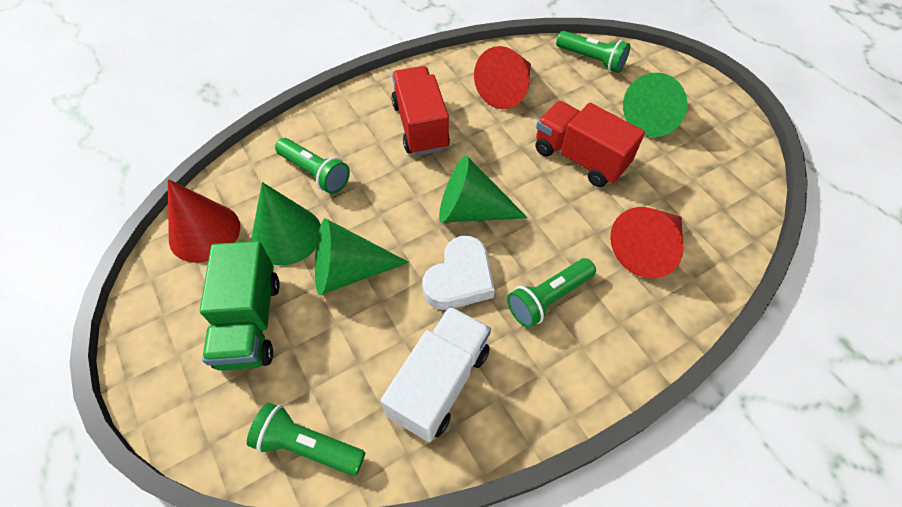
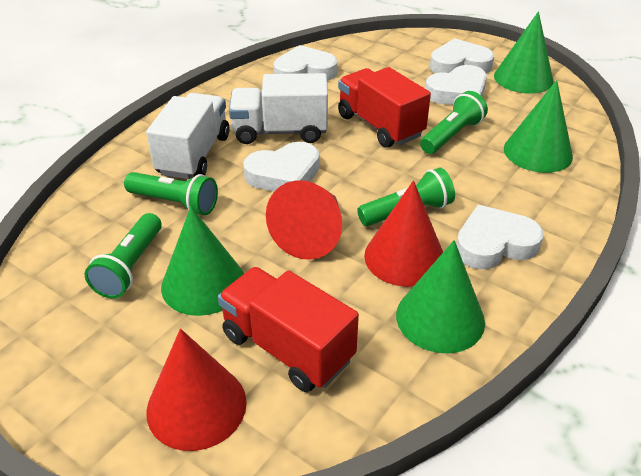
green truck: 1 -> 0
white heart: 1 -> 5
white truck: 1 -> 2

